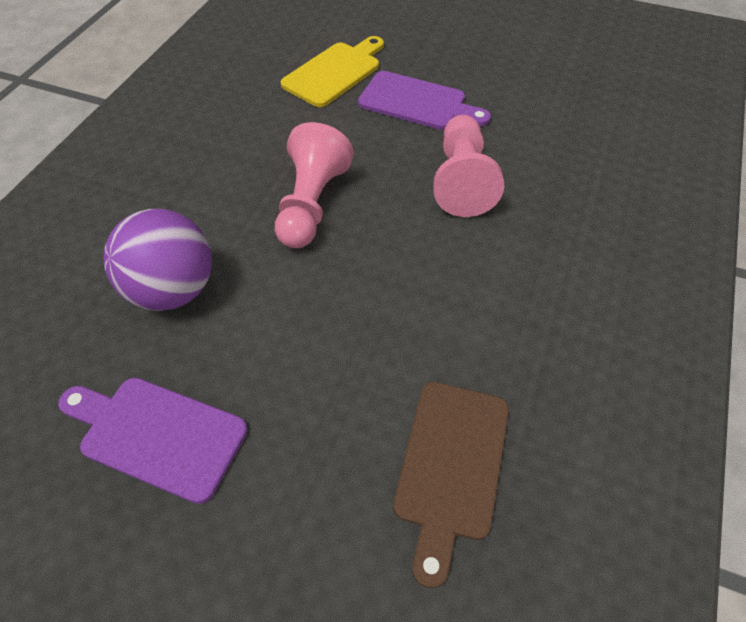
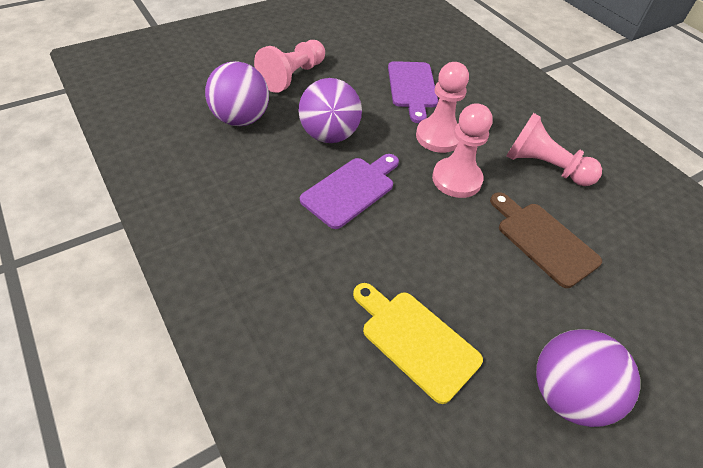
pink pawn: 2 -> 4
purple ball: 1 -> 3

